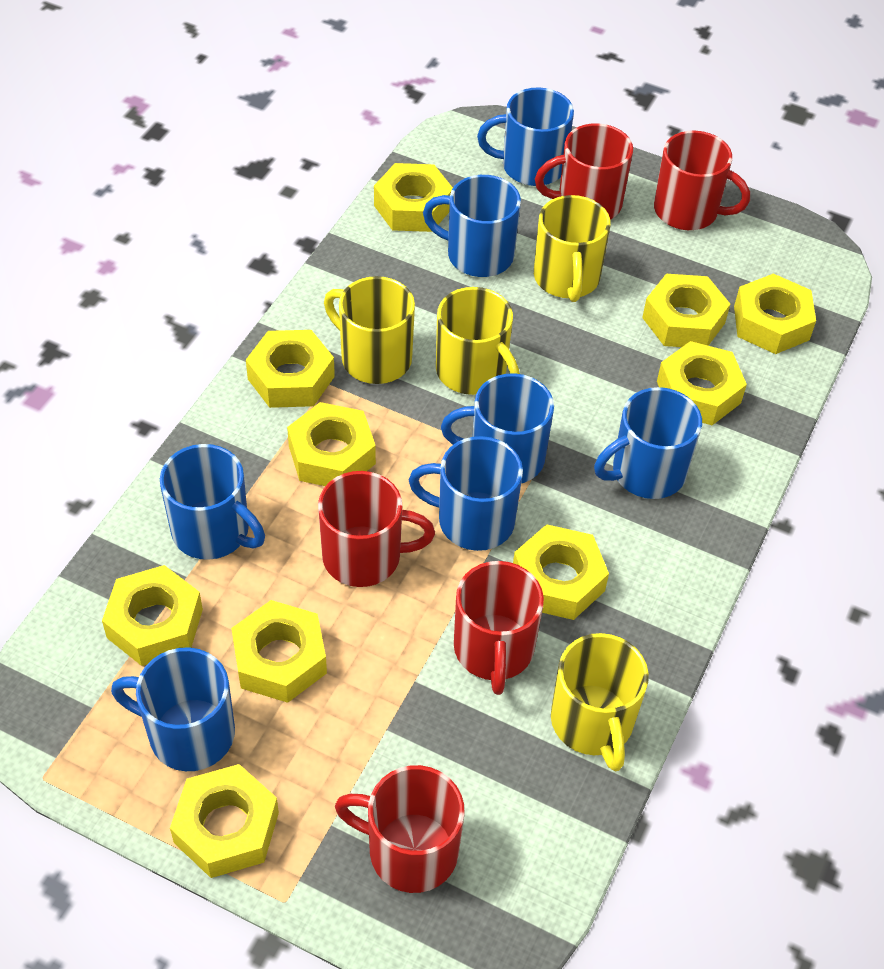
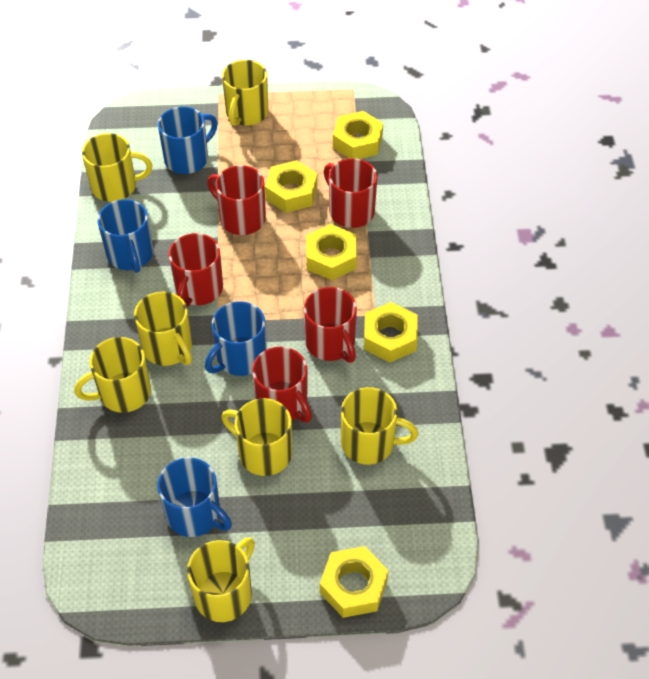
blue mug: 7 -> 4
yellow mug: 4 -> 7
yellow nut: 10 -> 5

